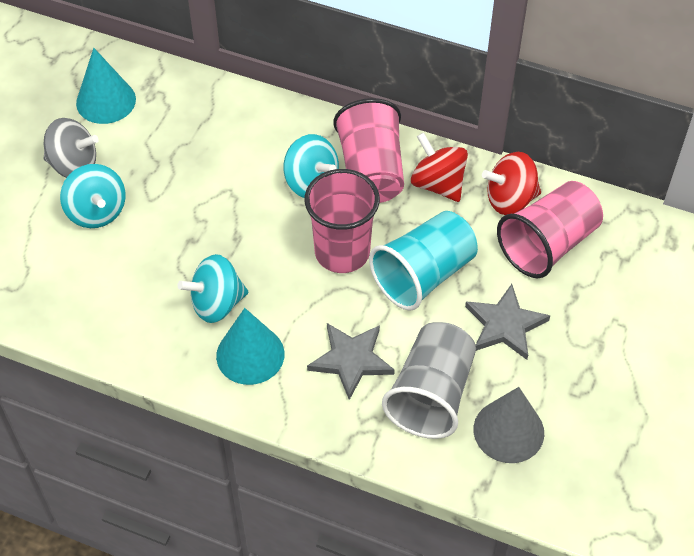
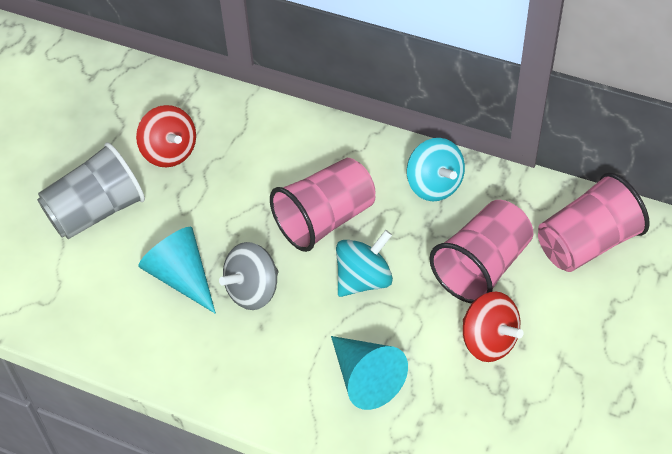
grey cone: 1 -> 0
grey star: 2 -> 0
turquoise cup: 1 -> 0
turquoise spinning top: 3 -> 2

